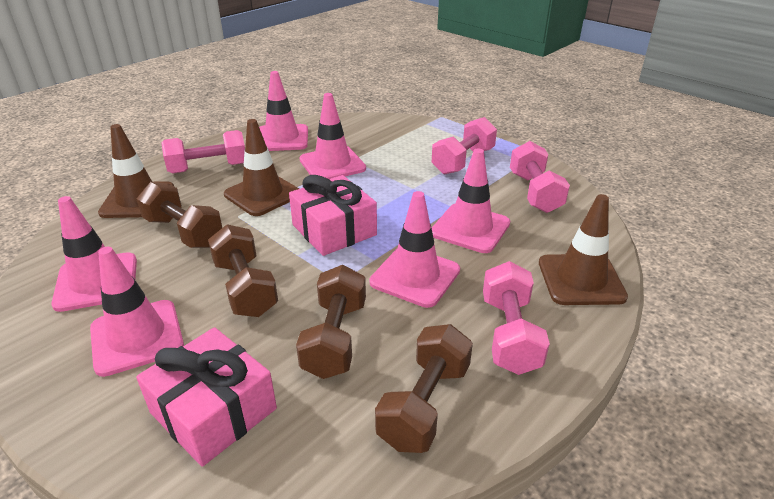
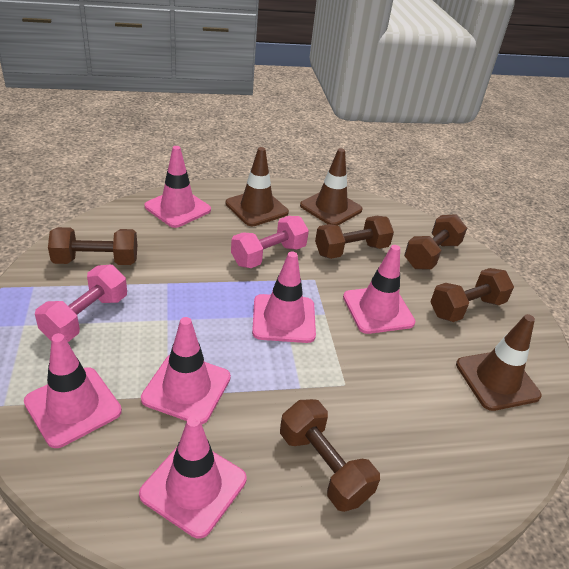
brown dumbbell: 4 -> 5
pink dumbbell: 4 -> 2
pink gift: 2 -> 0

